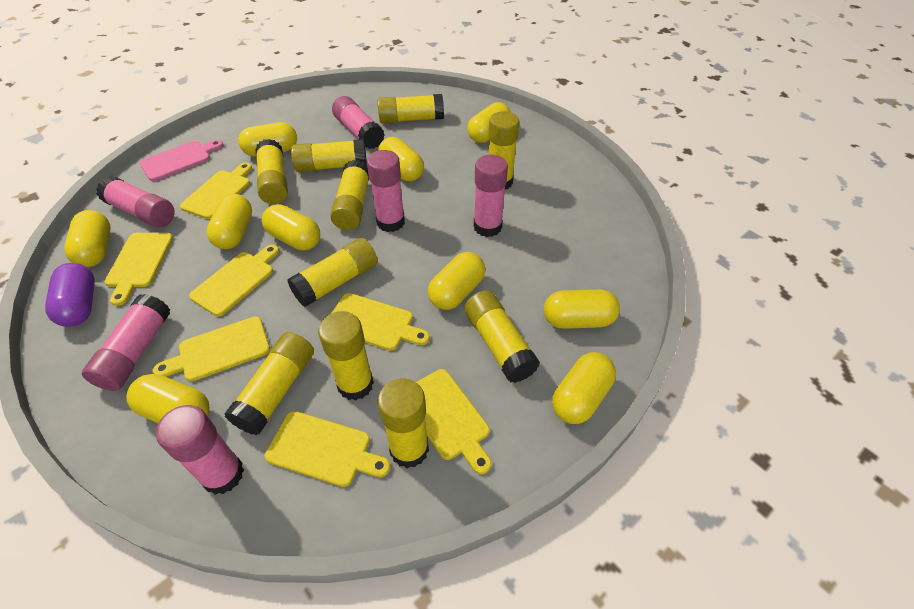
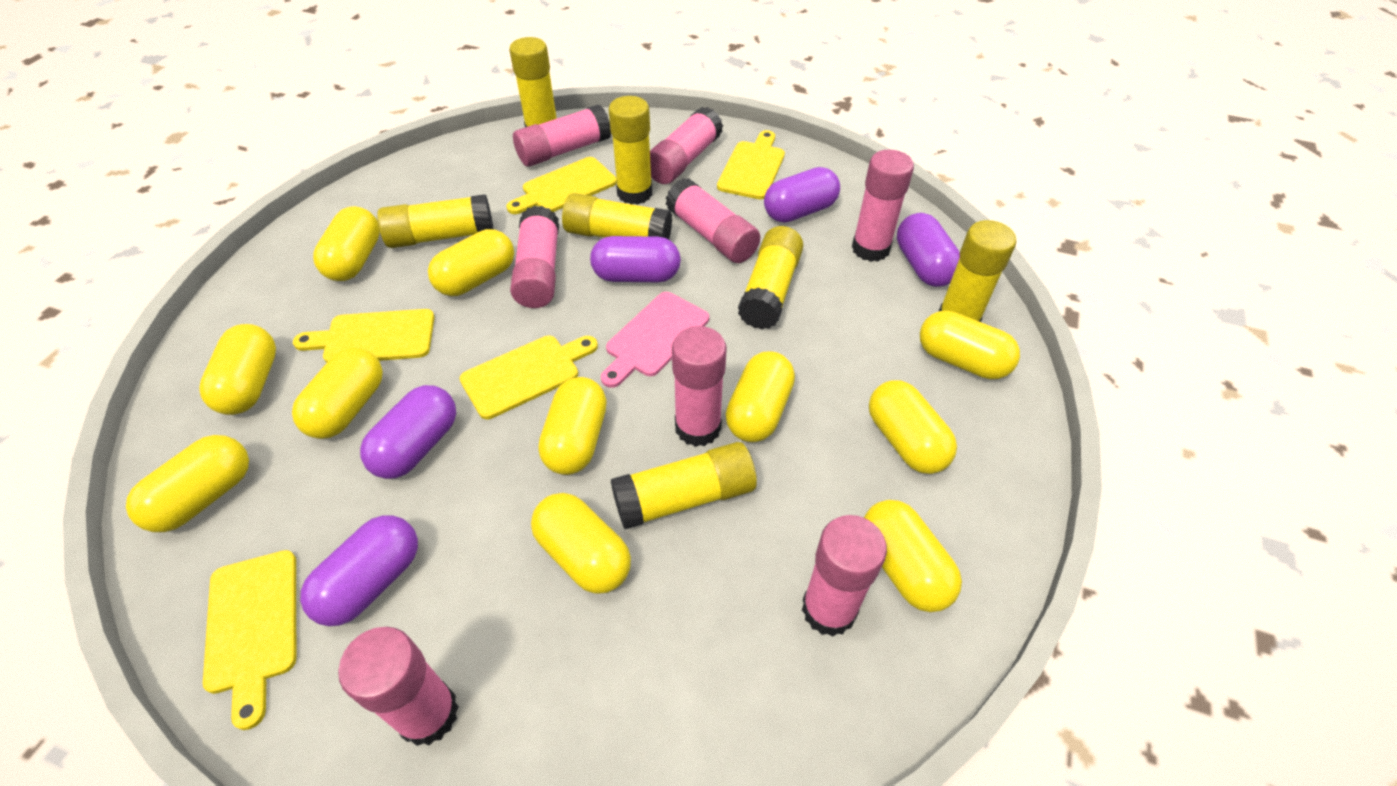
pink glue stick: 6 -> 8
purple capsule: 1 -> 5
yellow capsule: 10 -> 11
yellow cutting board: 7 -> 5
yellow glue stick: 10 -> 7

